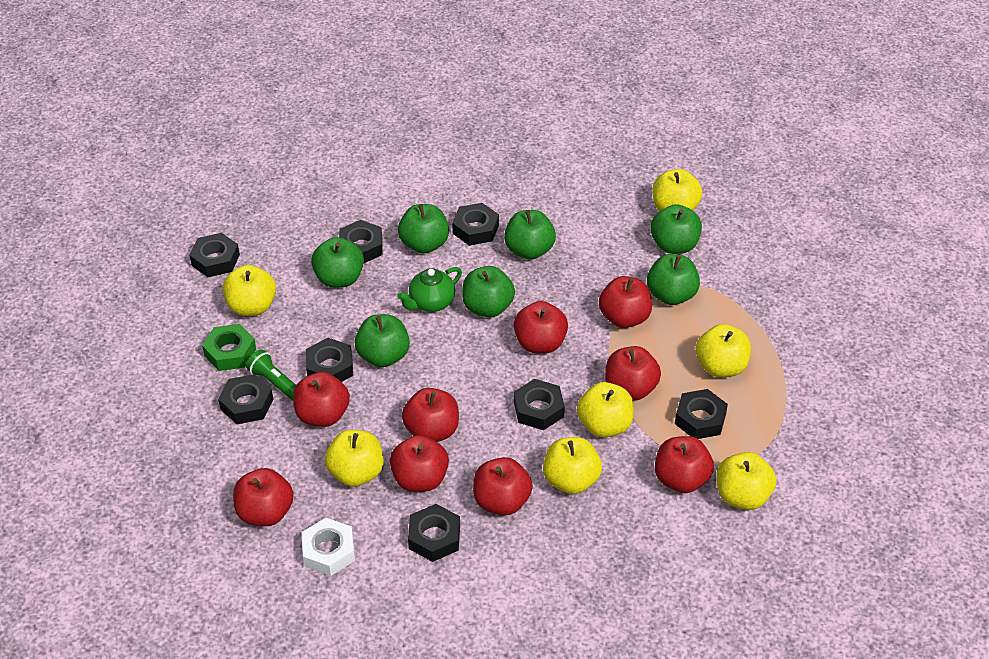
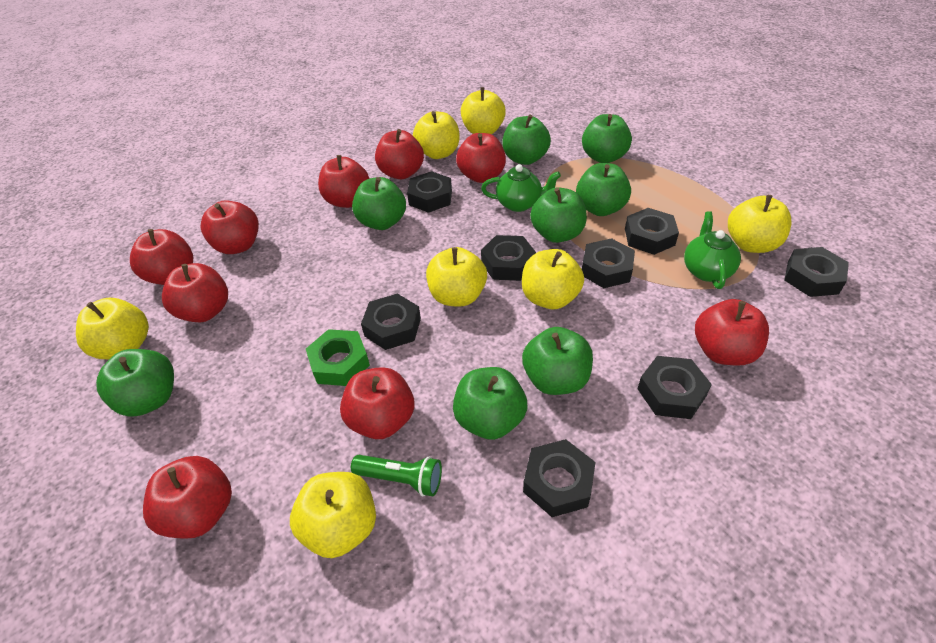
green apple: 7 -> 8
green teapot: 1 -> 2
white nut: 1 -> 0

